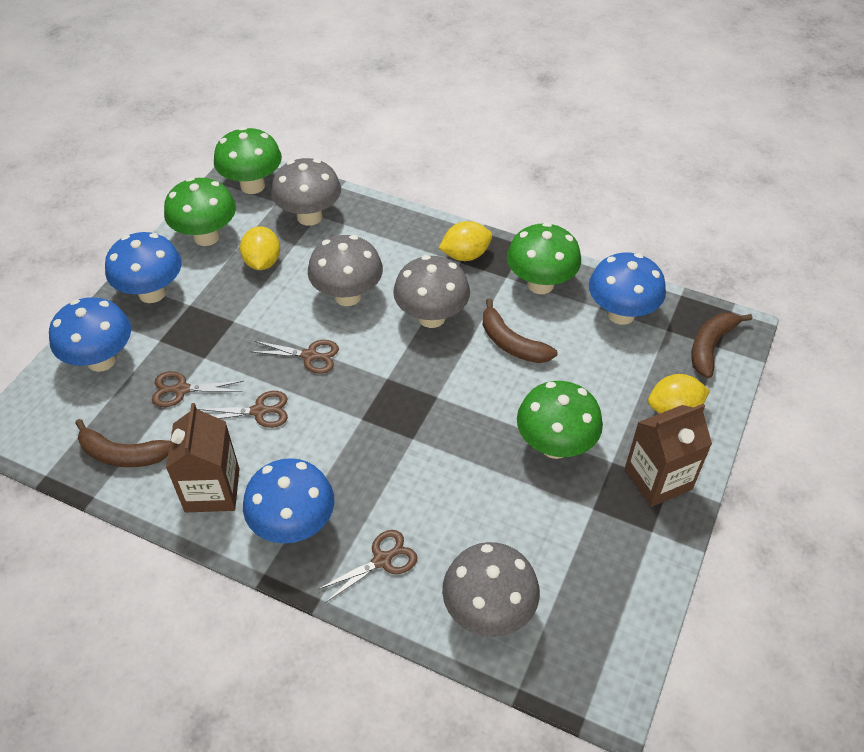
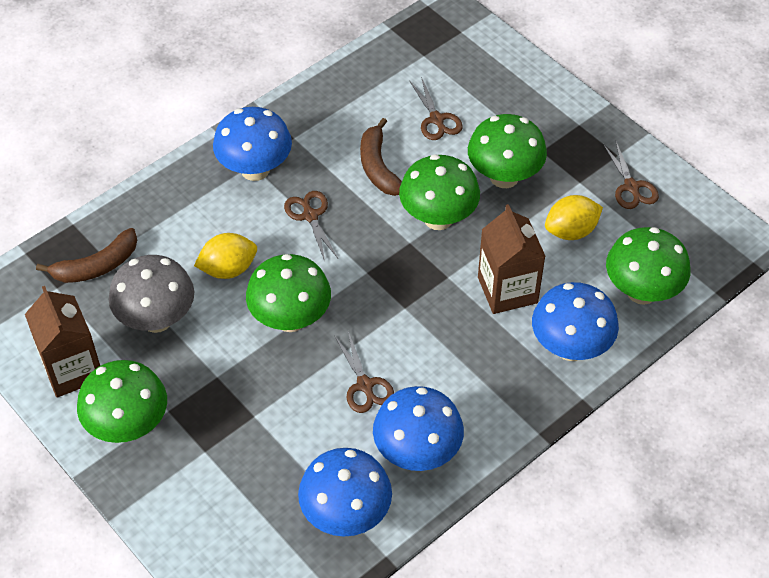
brown banana: 3 -> 2
green mushroom: 4 -> 5
grey mushroom: 4 -> 1
yellow lemon: 3 -> 2

